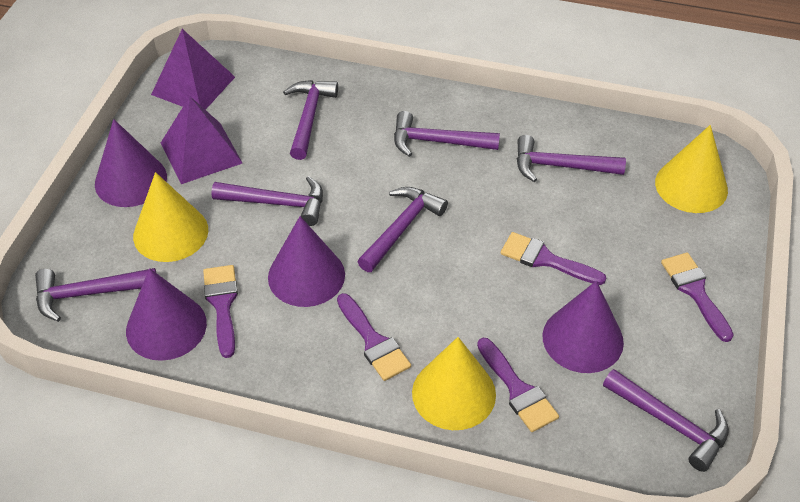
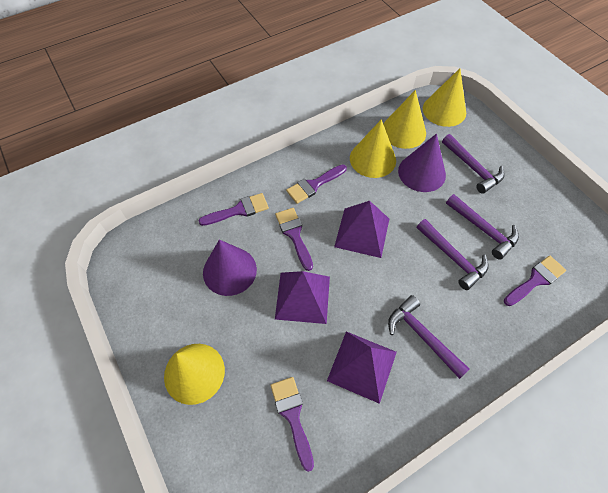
purple cone: 4 -> 2
purple hammer: 7 -> 4
purple pyramid: 2 -> 3
yellow cone: 3 -> 4

